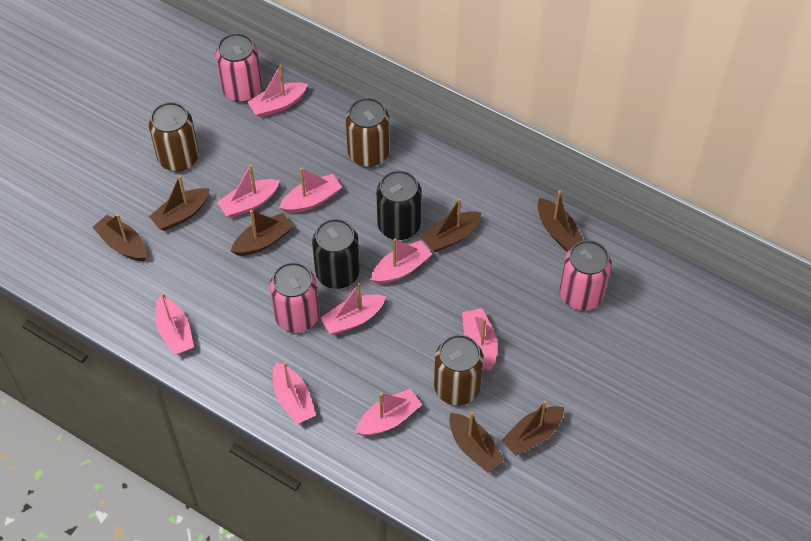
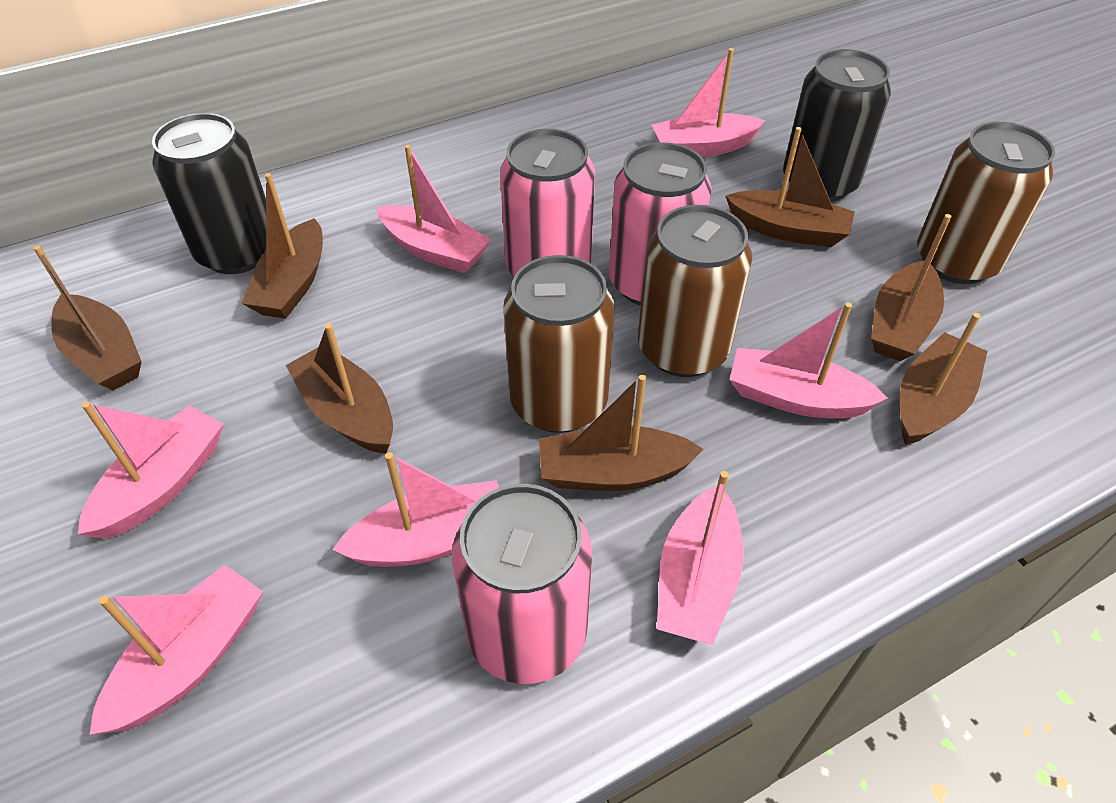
pink boat: 9 -> 7

